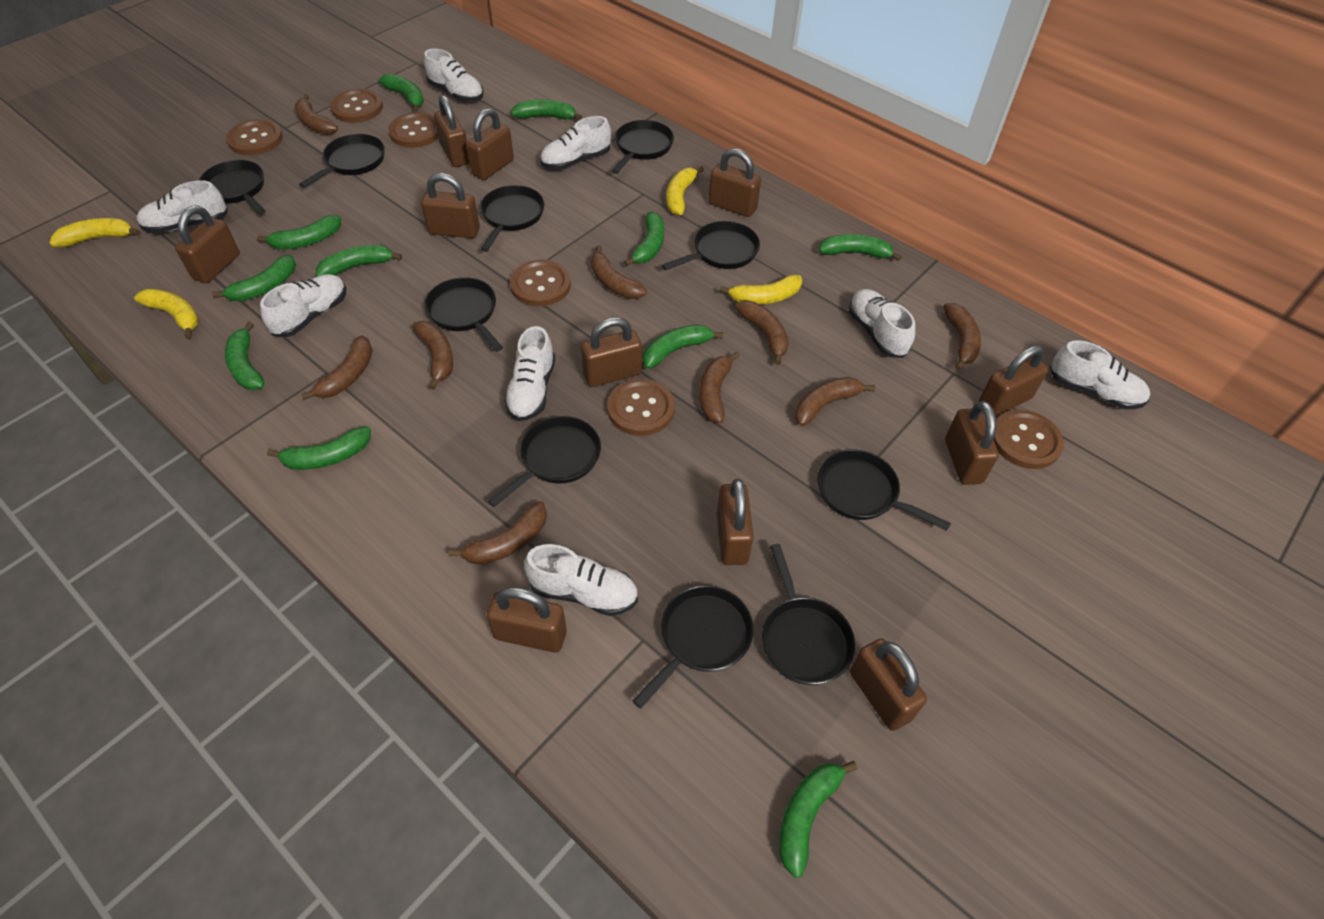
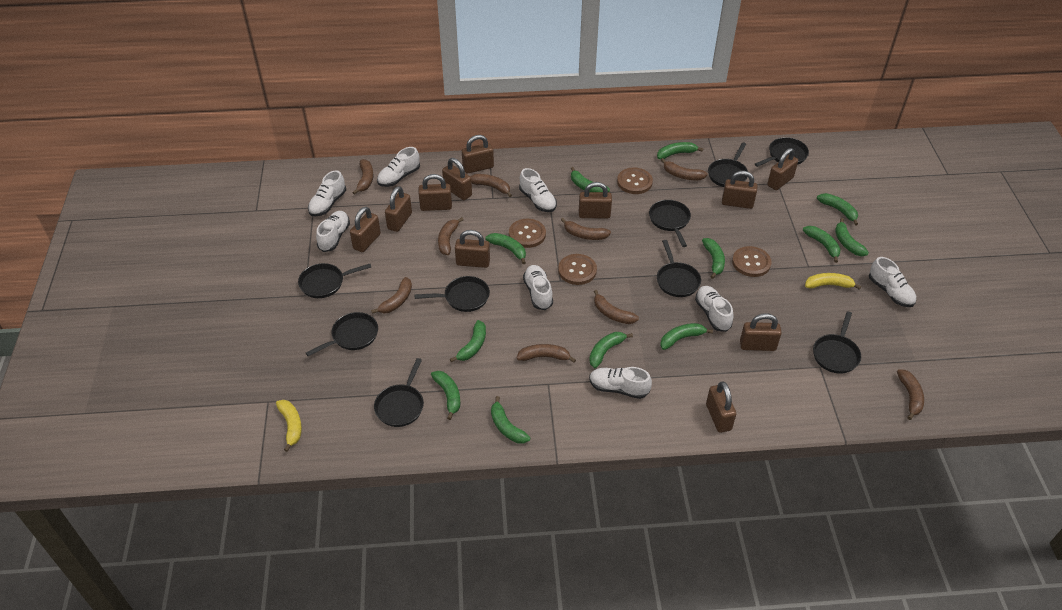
black pan: 10 -> 9
brown button: 6 -> 4
green banana: 11 -> 12
yellow banana: 4 -> 2

